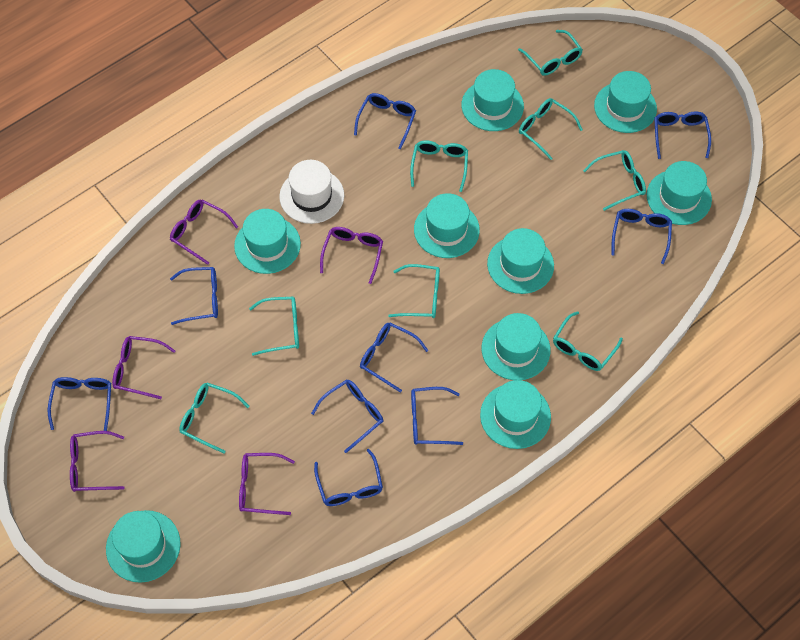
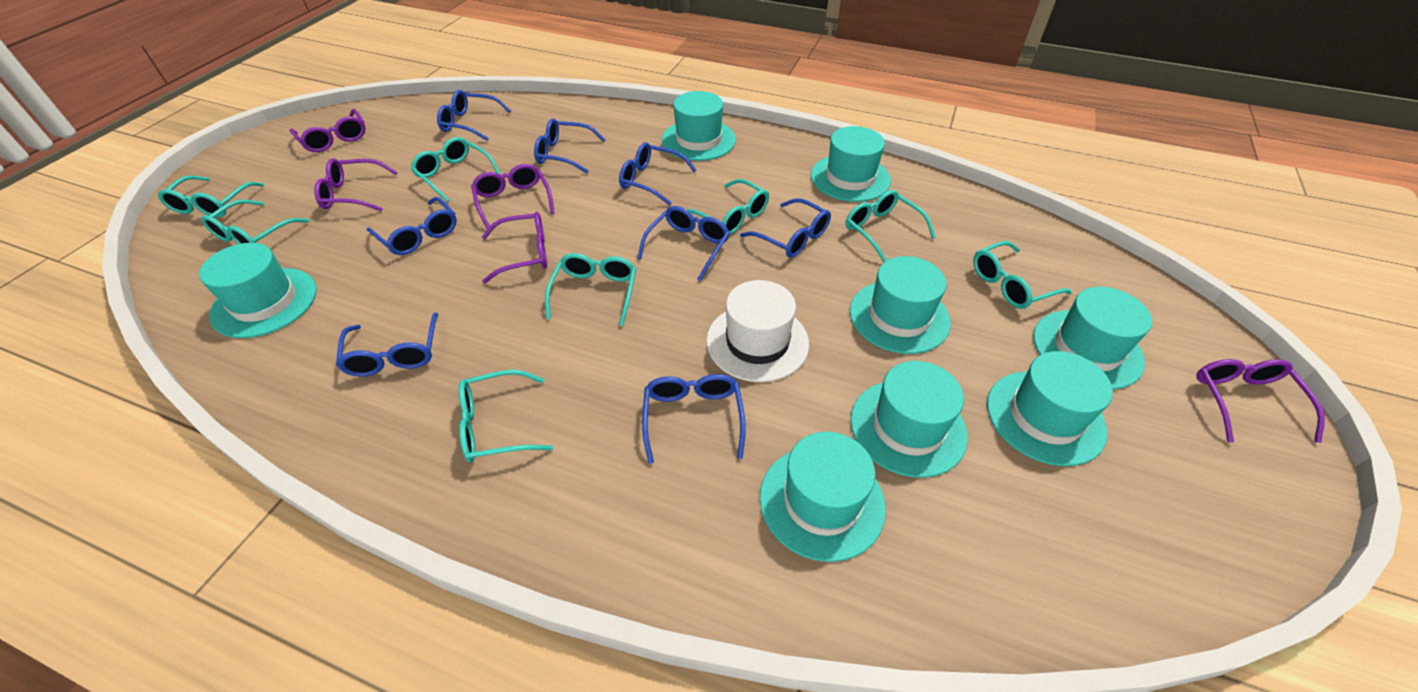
blue glasses: 9 -> 8
turquoise hat: 9 -> 8

